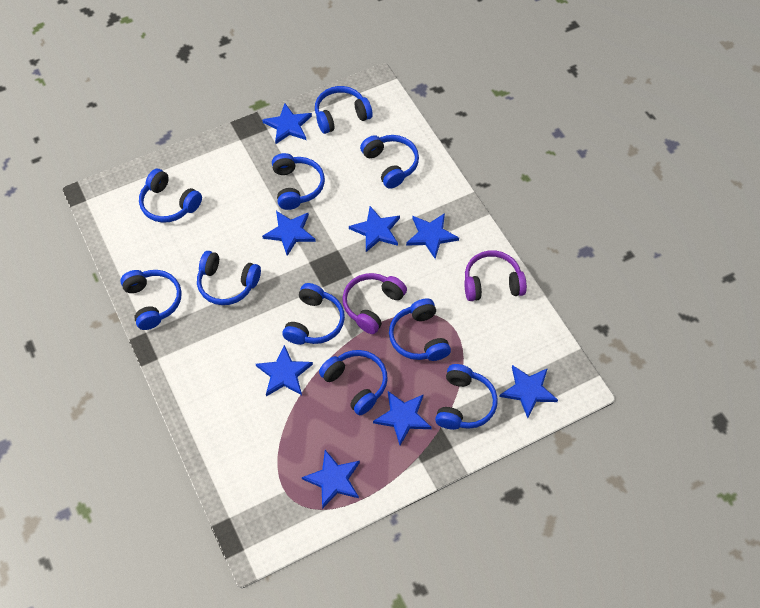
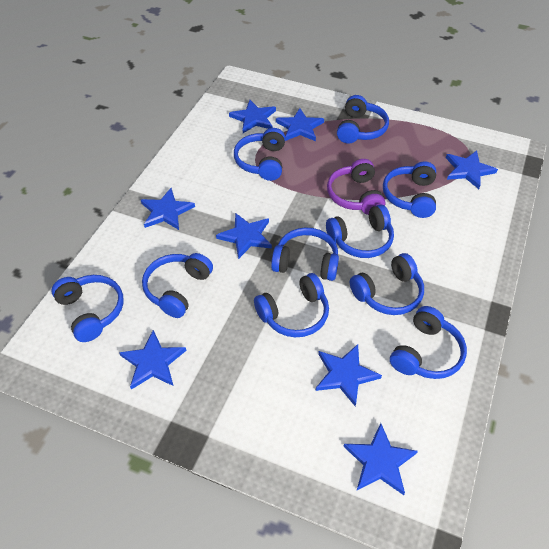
purple headphones: 2 -> 1

